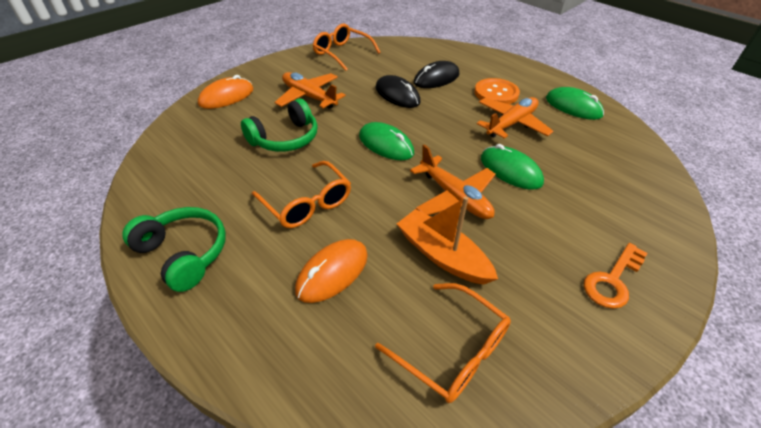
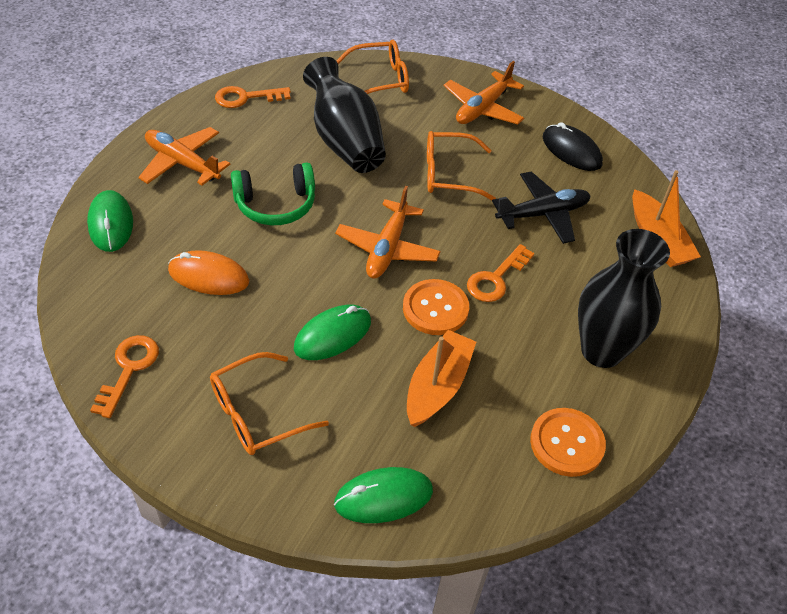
black mouse: 2 -> 1
black plane: 0 -> 1
black vase: 0 -> 2
green headphones: 2 -> 1
orange boat: 1 -> 2
orange button: 1 -> 2
orange key: 1 -> 3
orange mouse: 2 -> 1

